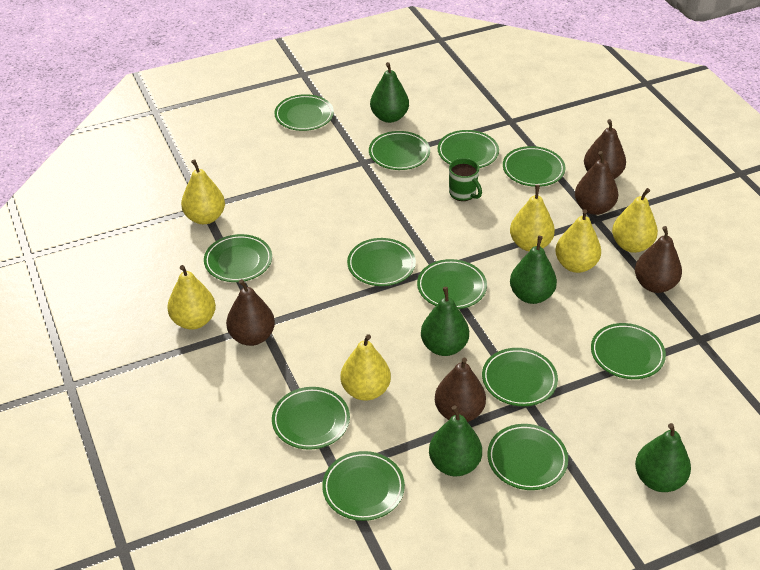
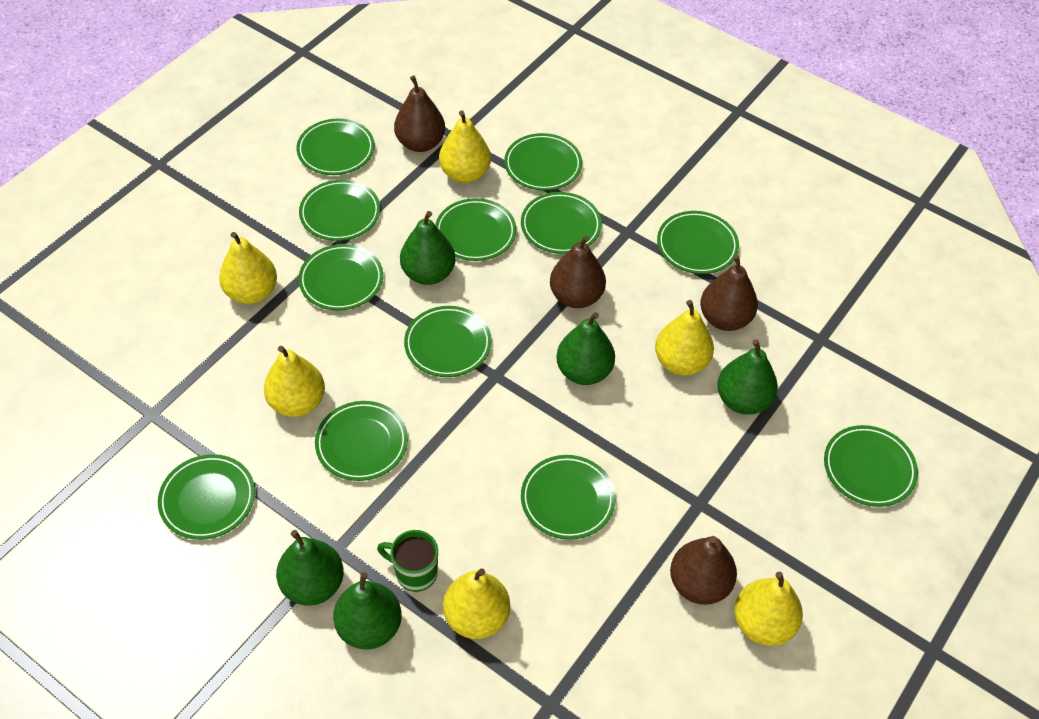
brown pear: 5 -> 4

